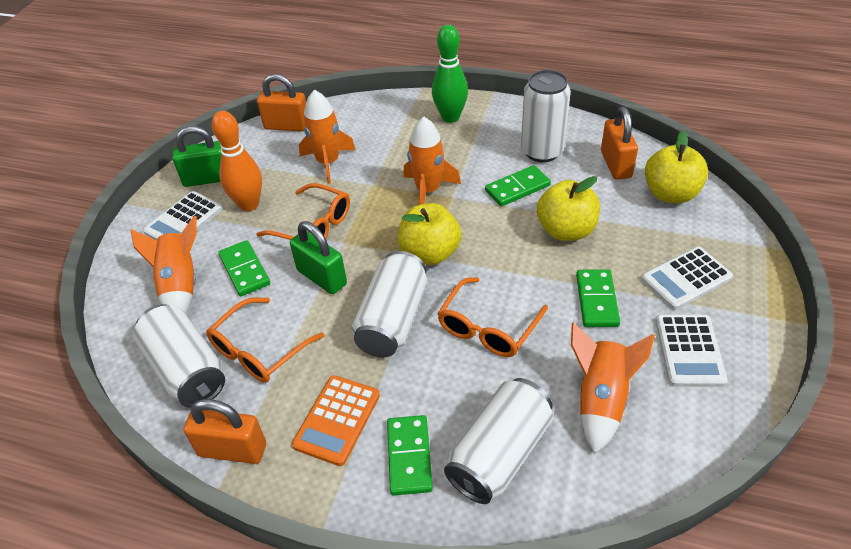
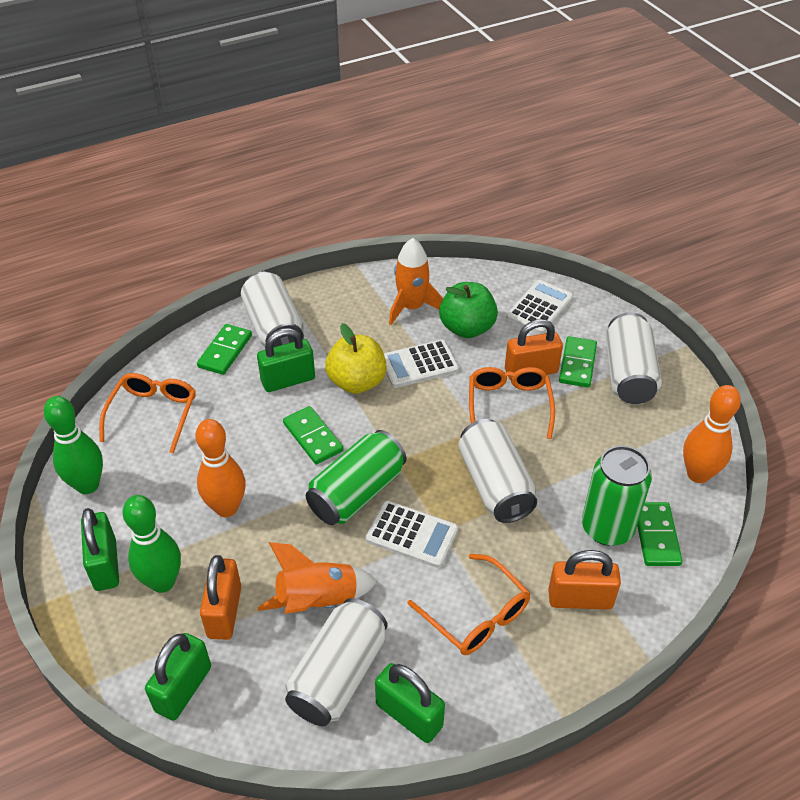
green apple: 0 -> 1
green bowling pin: 1 -> 2
green can: 0 -> 2
green padlock: 2 -> 4
orange bowling pin: 1 -> 2
orange calculator: 1 -> 0
orange rocket: 4 -> 2
yellow apple: 3 -> 1

